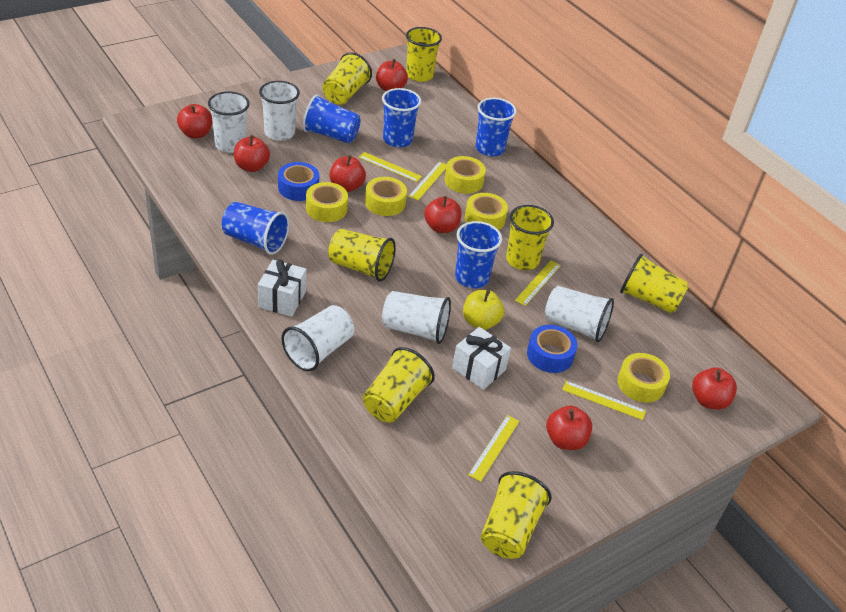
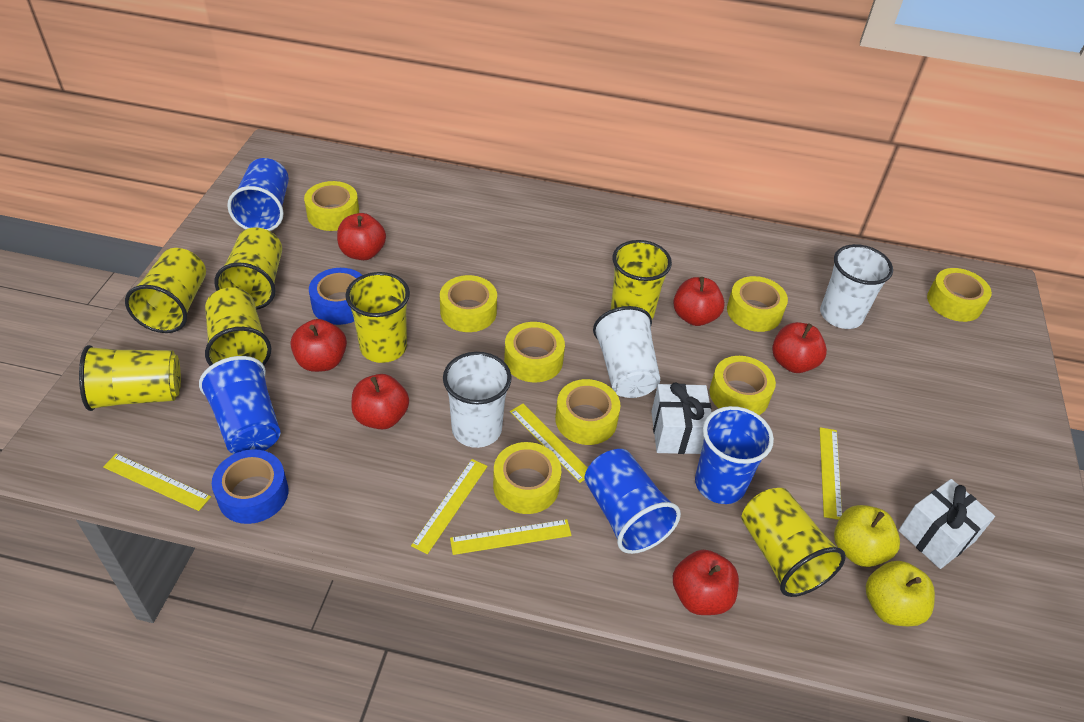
blue cup: 5 -> 4
red apple: 7 -> 6
white cup: 5 -> 3
yellow apple: 1 -> 2
yellow tape: 5 -> 8

